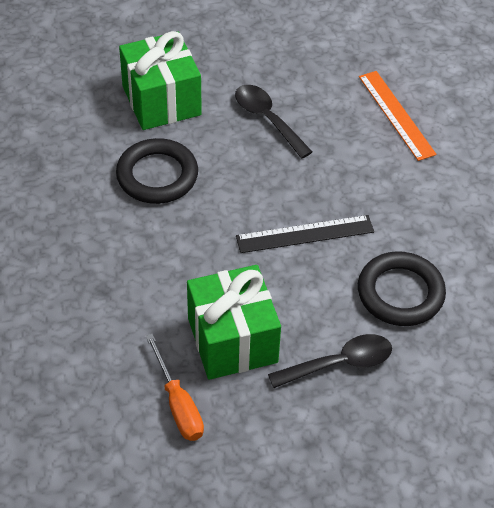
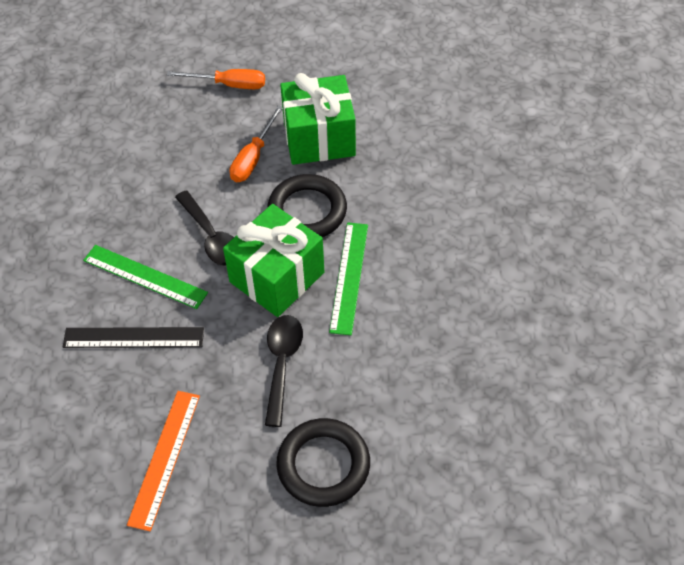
green ruler: 0 -> 2
orange screwdriver: 1 -> 2

